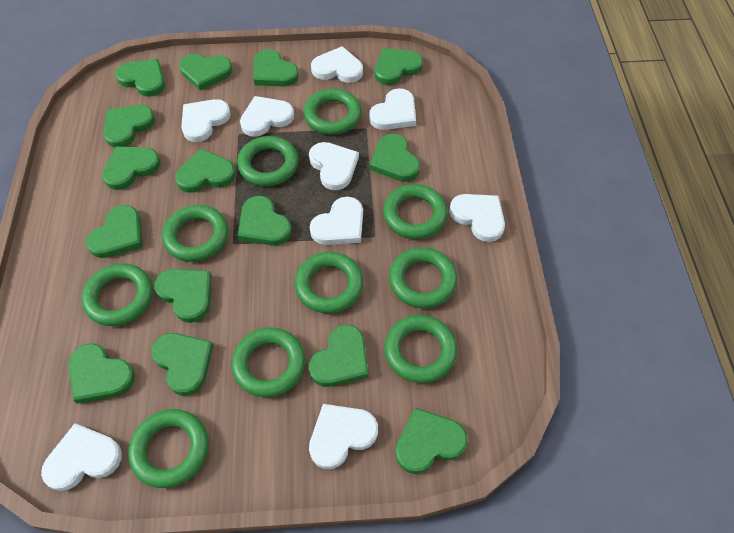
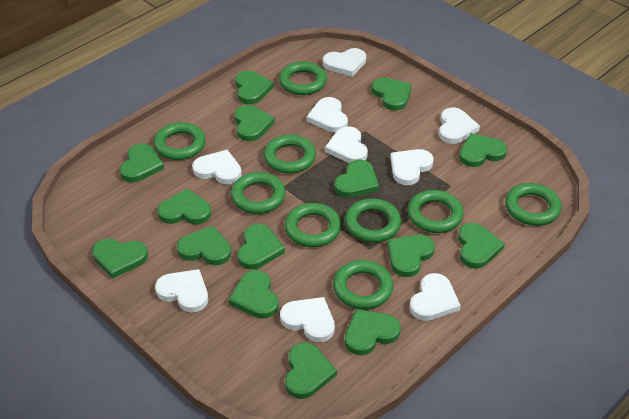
green ring: 10 -> 9

